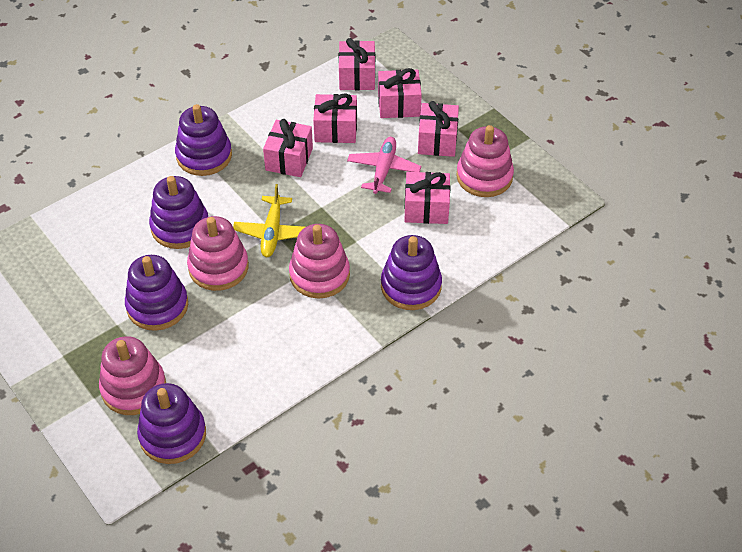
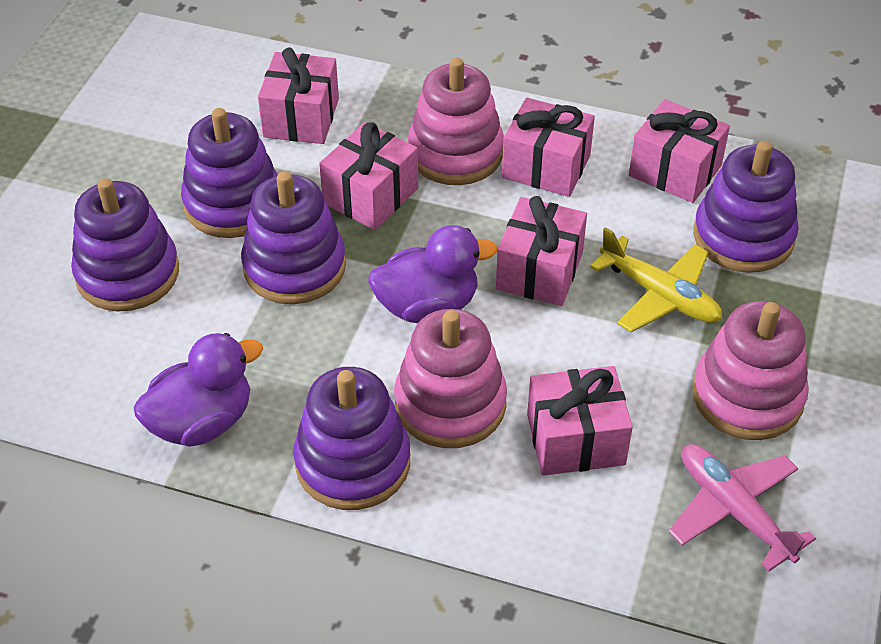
pink stacking toy: 4 -> 3
purple duck: 0 -> 2

